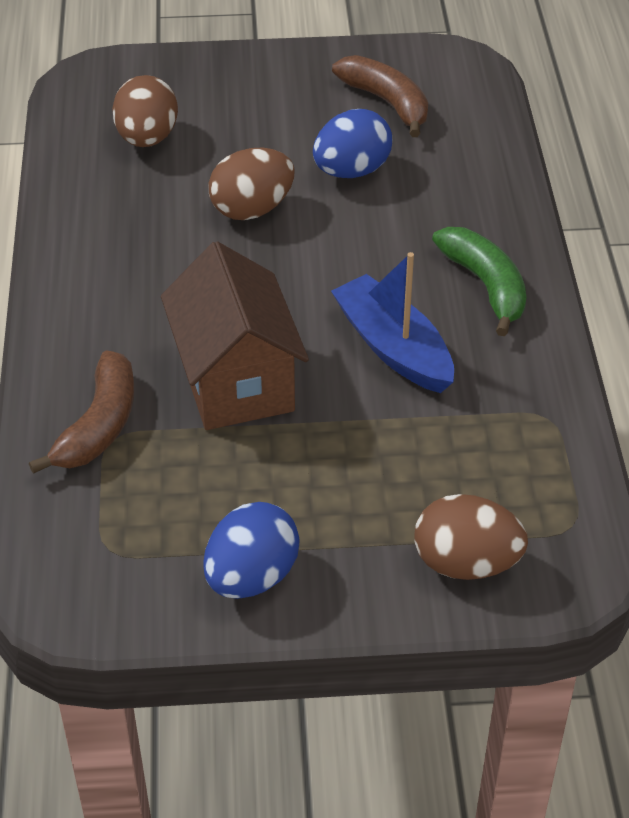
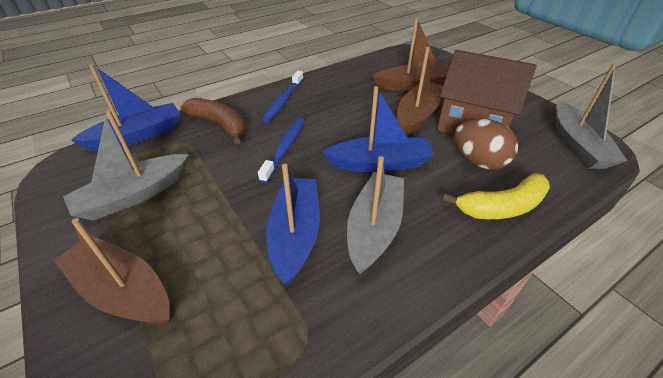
blue boat: 1 -> 3
blue egg: 2 -> 0
blue toothbrush: 0 -> 2
brown banana: 2 -> 1
brown boat: 0 -> 3
brown egg: 3 -> 1
green banana: 1 -> 0
grey boat: 0 -> 3
yellow banana: 0 -> 1

